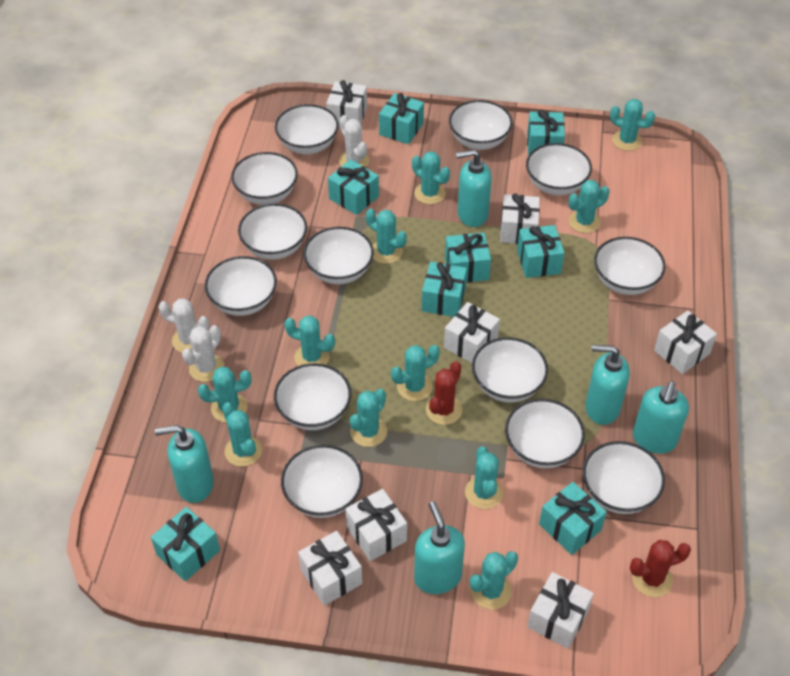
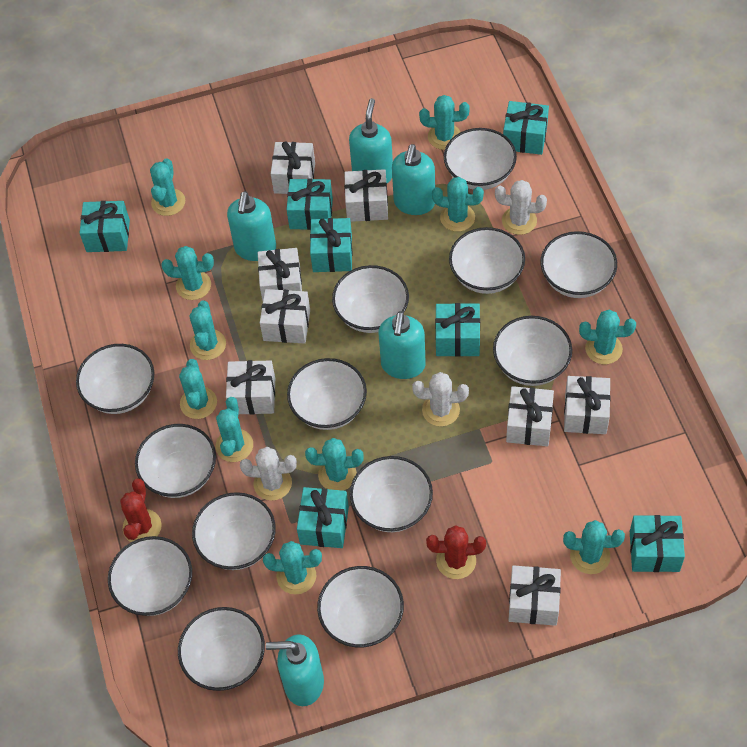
turquoise gift: 8 -> 7
white gift: 7 -> 8

